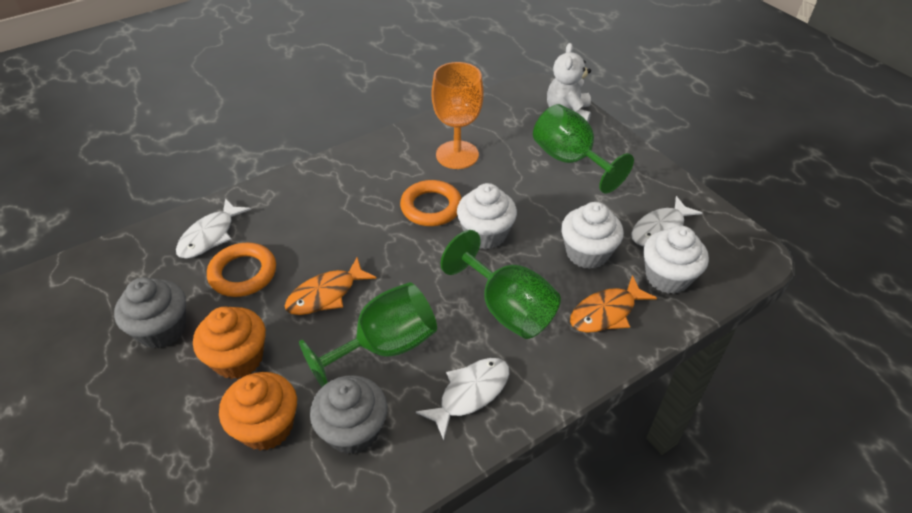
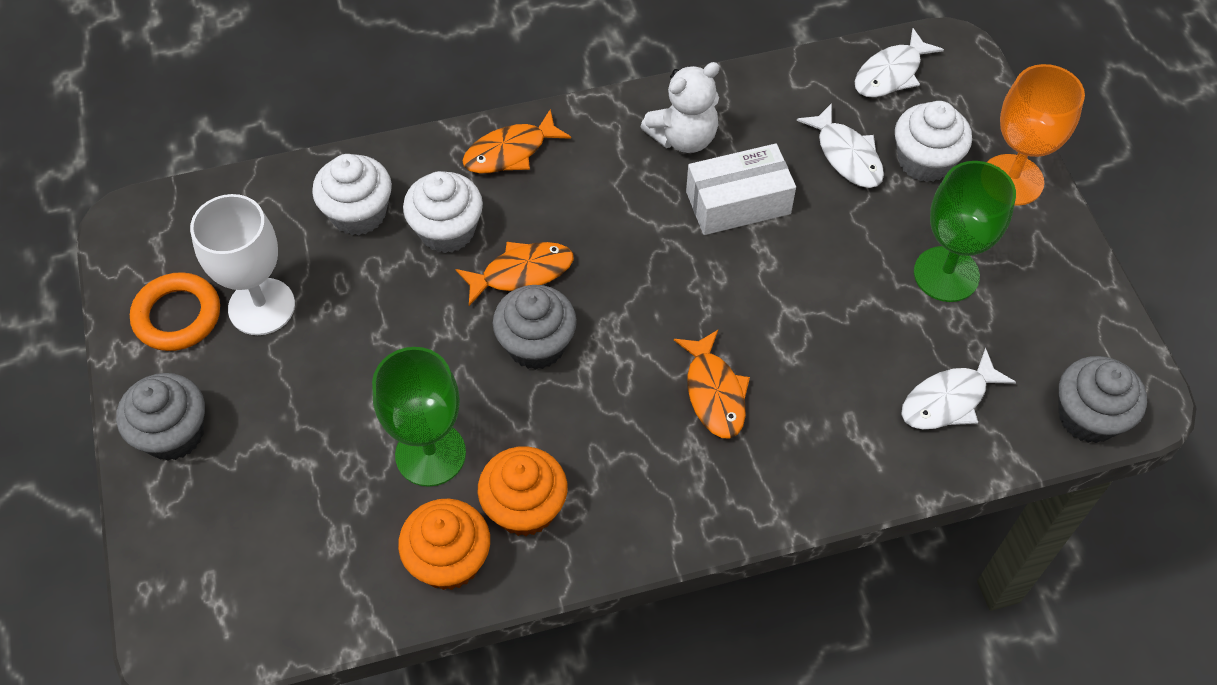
green goblet: 3 -> 2
grey cupcake: 2 -> 3
orange fish: 2 -> 3
orange ring: 2 -> 1
white box: 0 -> 1
white goblet: 0 -> 1

